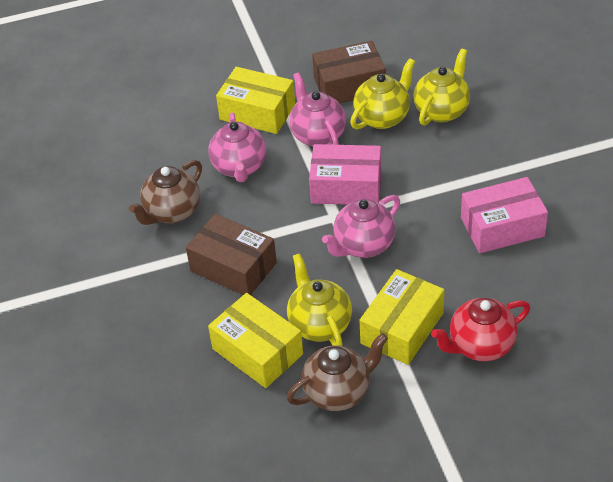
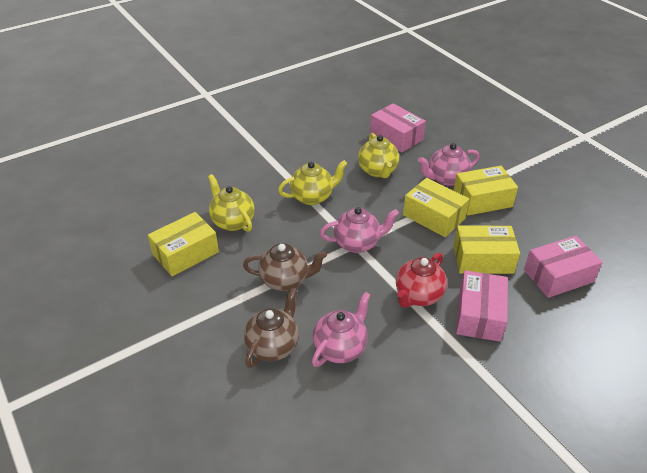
brown box: 2 -> 0
pink box: 2 -> 3
yellow box: 3 -> 4

